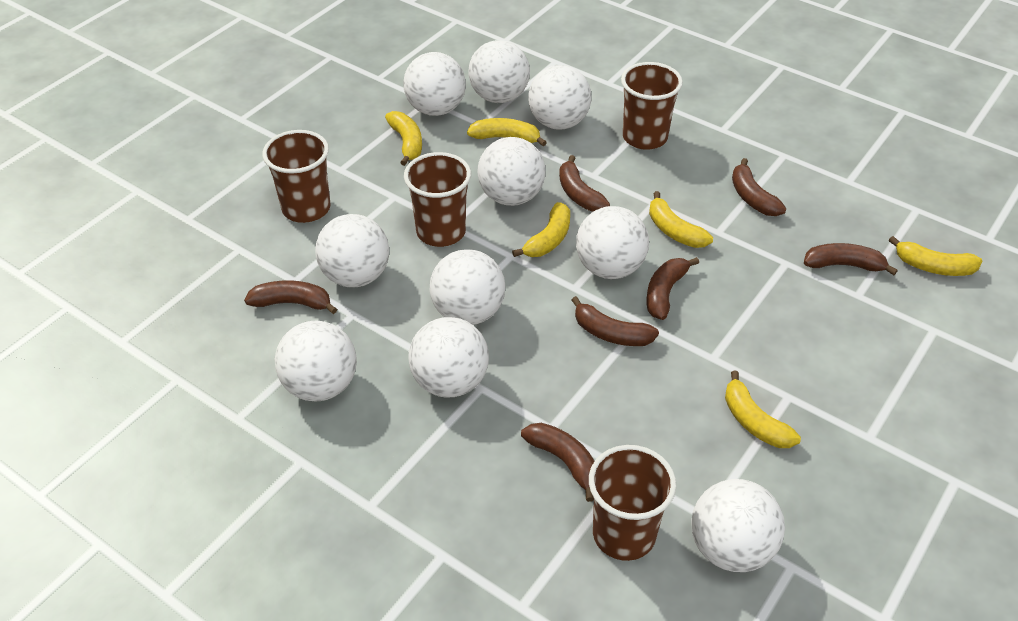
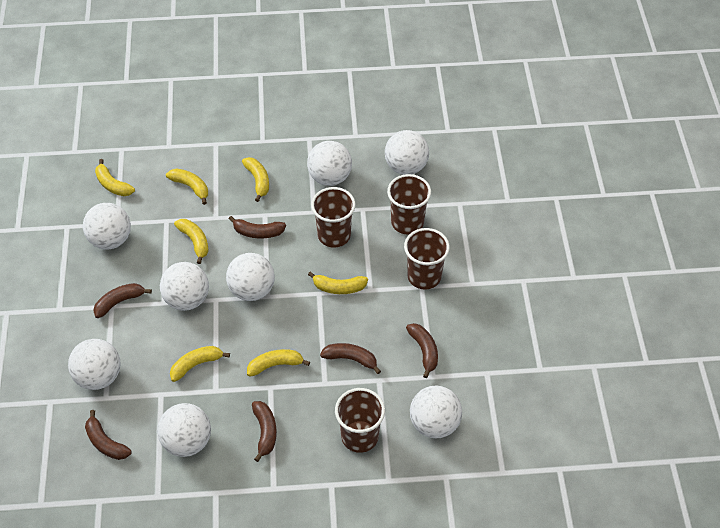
brown banana: 7 -> 6
white ball: 10 -> 8
yellow banana: 6 -> 7

